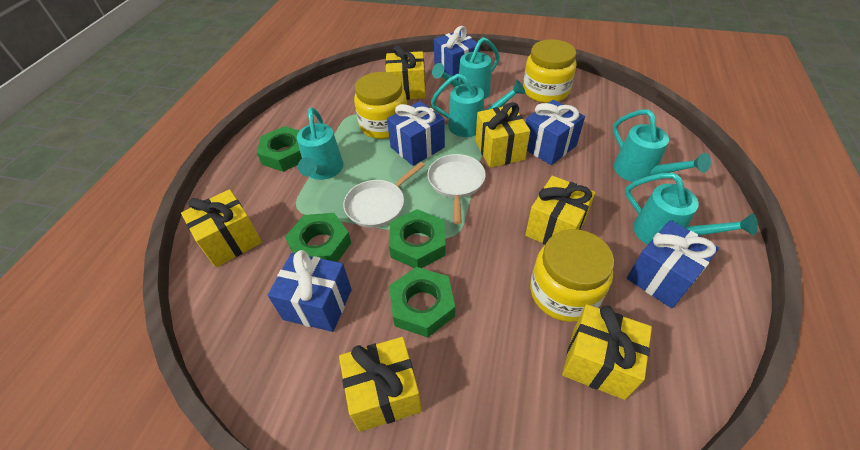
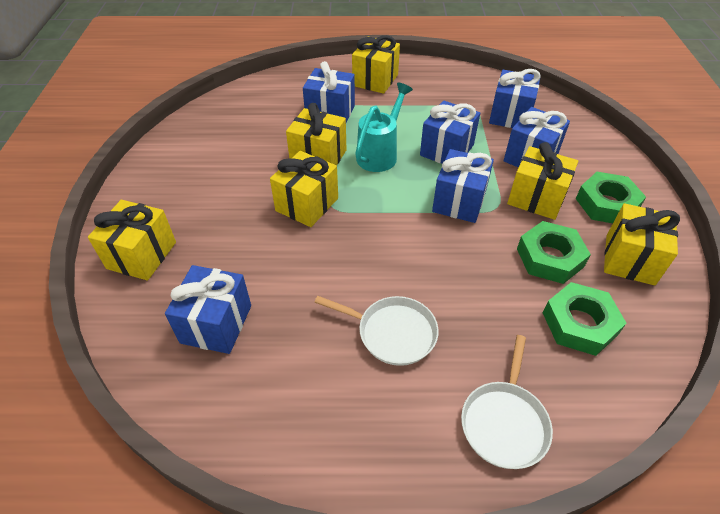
blue gift: 5 -> 6
green nut: 4 -> 3
turquoise watering can: 5 -> 1
yellow jar: 3 -> 0

